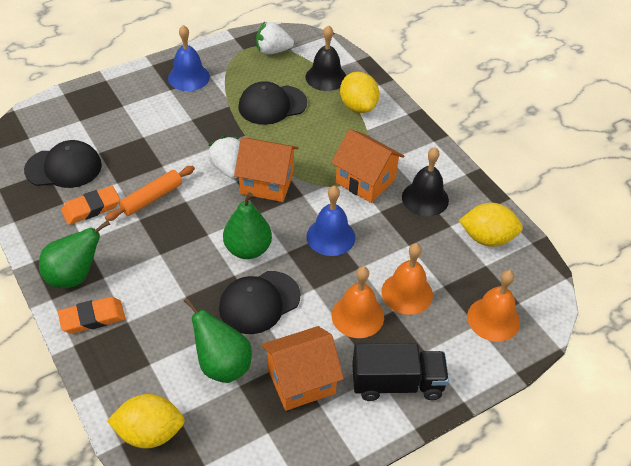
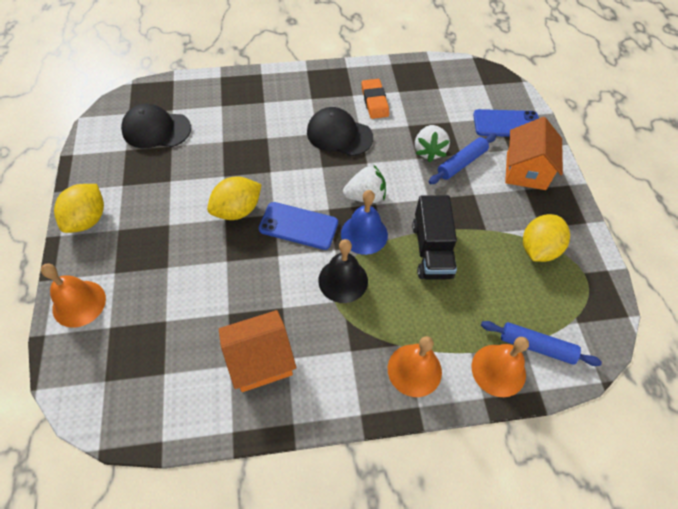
black bell: 2 -> 1
black cap: 3 -> 2
blue bell: 2 -> 1
blue phone: 0 -> 2
blue rolling pin: 0 -> 2
green pear: 3 -> 0
orange eraser: 2 -> 1
orange house: 3 -> 2
orange rolling pin: 1 -> 0

